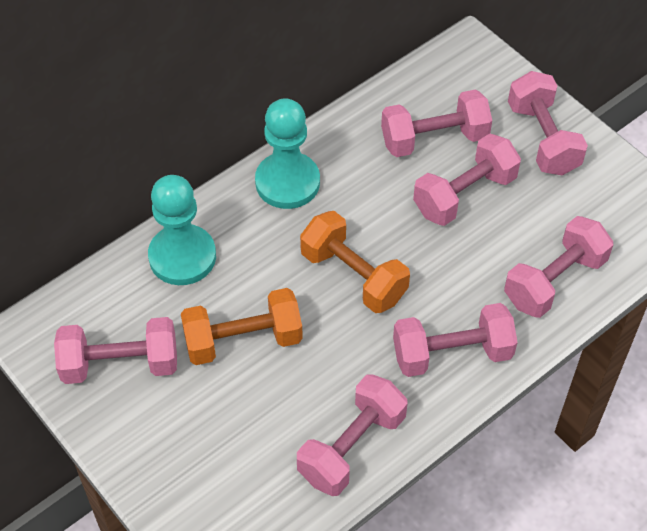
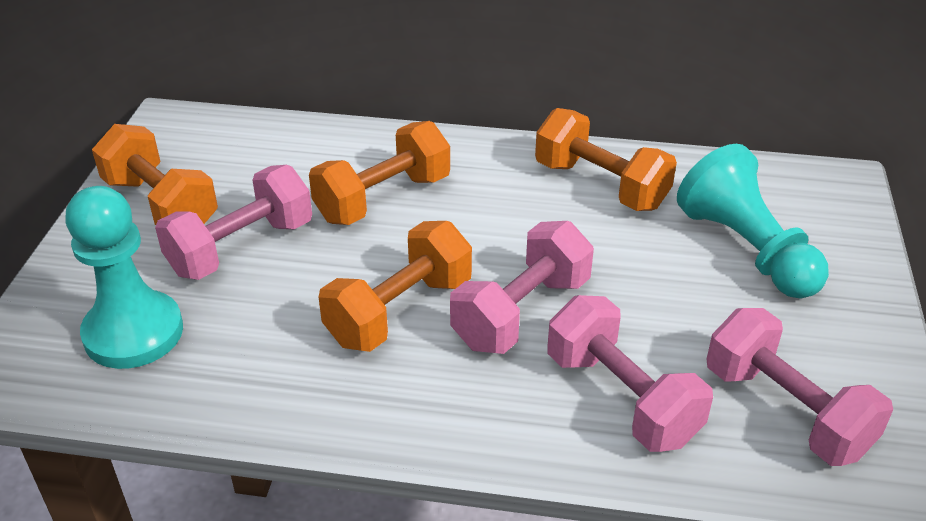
orange dumbbell: 2 -> 4
pink dumbbell: 7 -> 4

